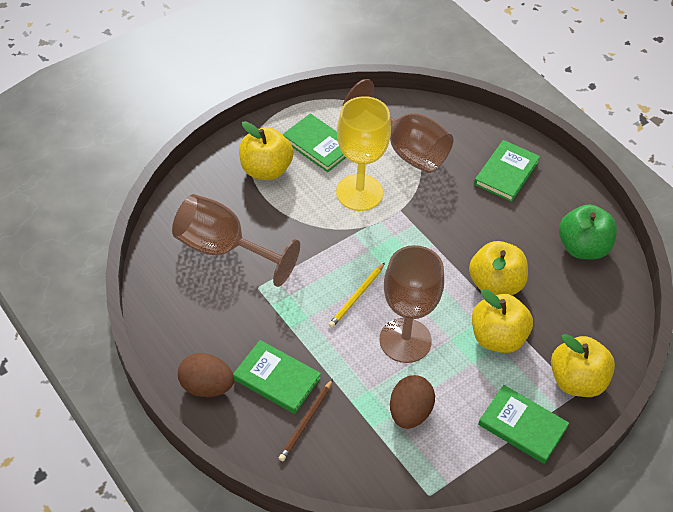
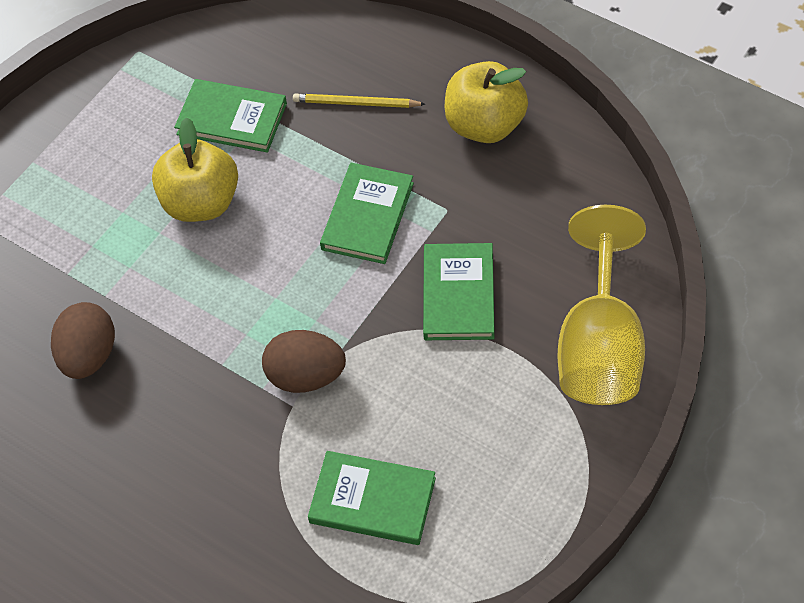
brown goblet: 3 -> 0
brown pencil: 1 -> 0
green apple: 1 -> 0
yellow apple: 4 -> 2

